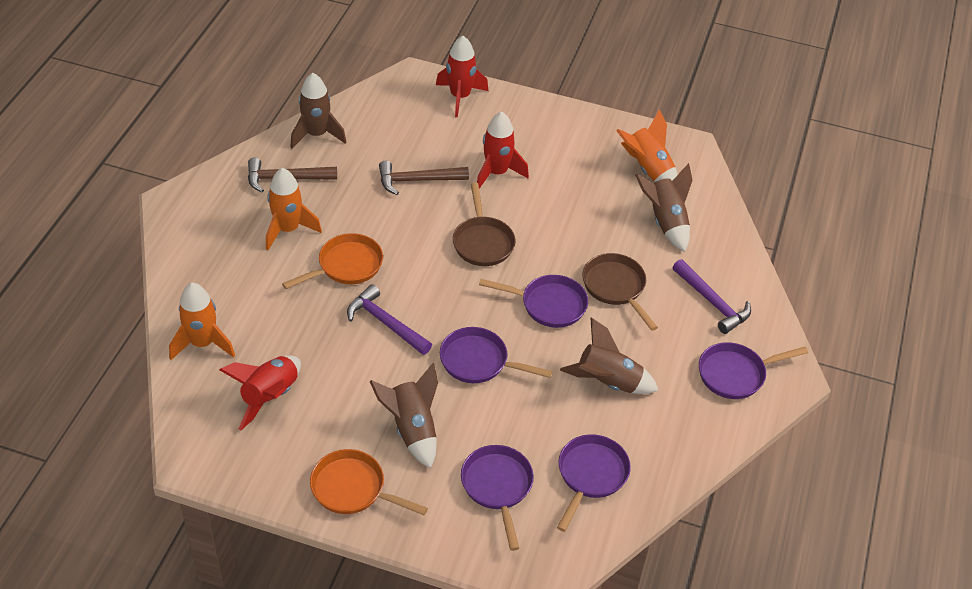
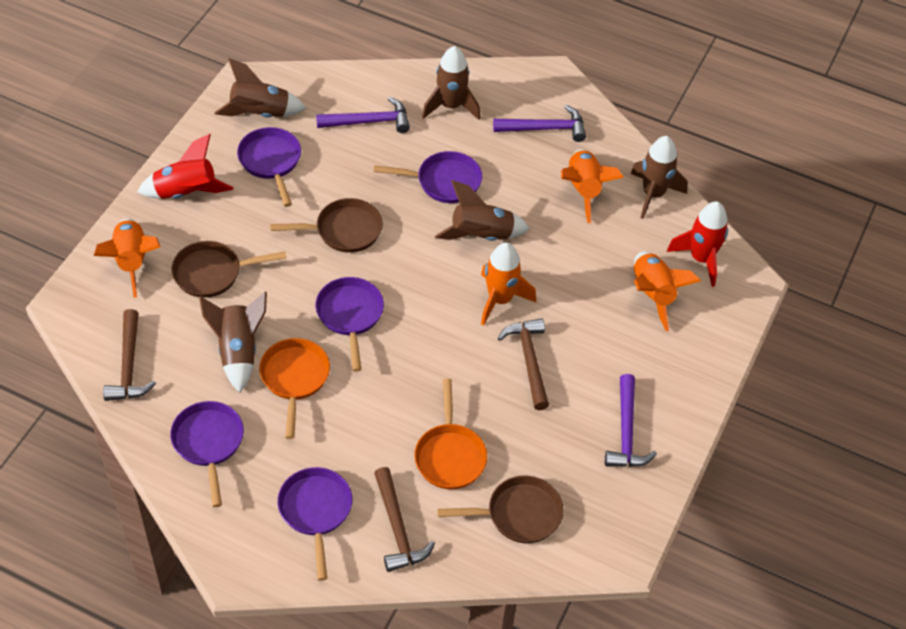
brown hammer: 2 -> 3
brown pan: 2 -> 3
brown rocket: 4 -> 5
orange rocket: 3 -> 4
purple hammer: 2 -> 3
red rocket: 3 -> 2

